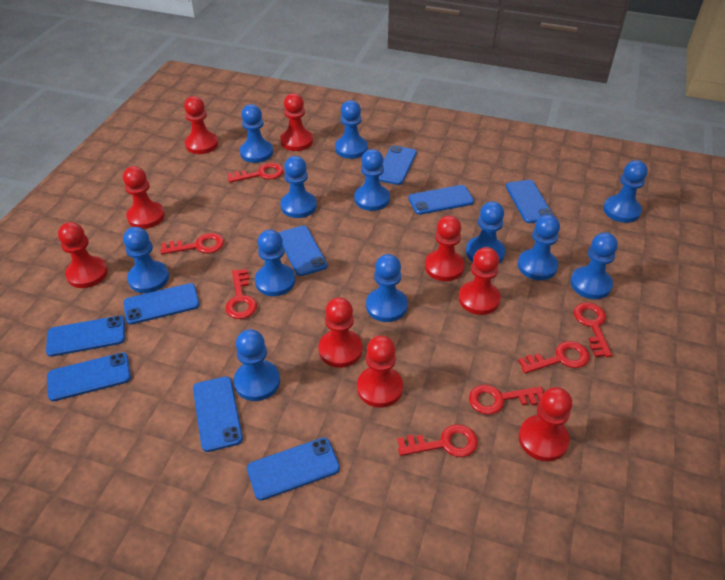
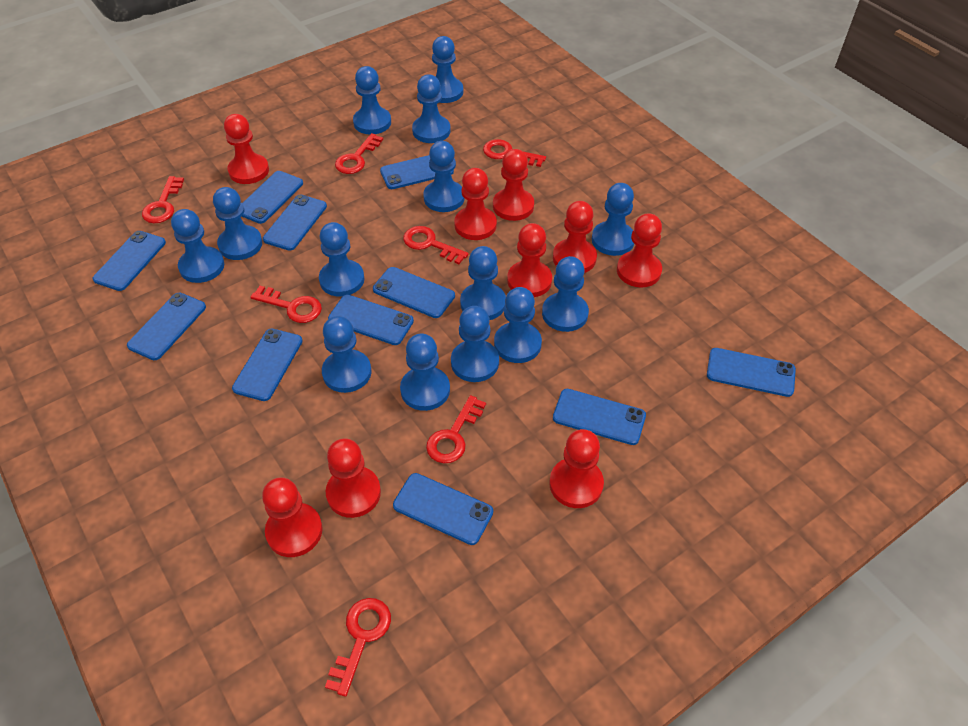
blue pawn: 12 -> 14
blue phone: 9 -> 11

